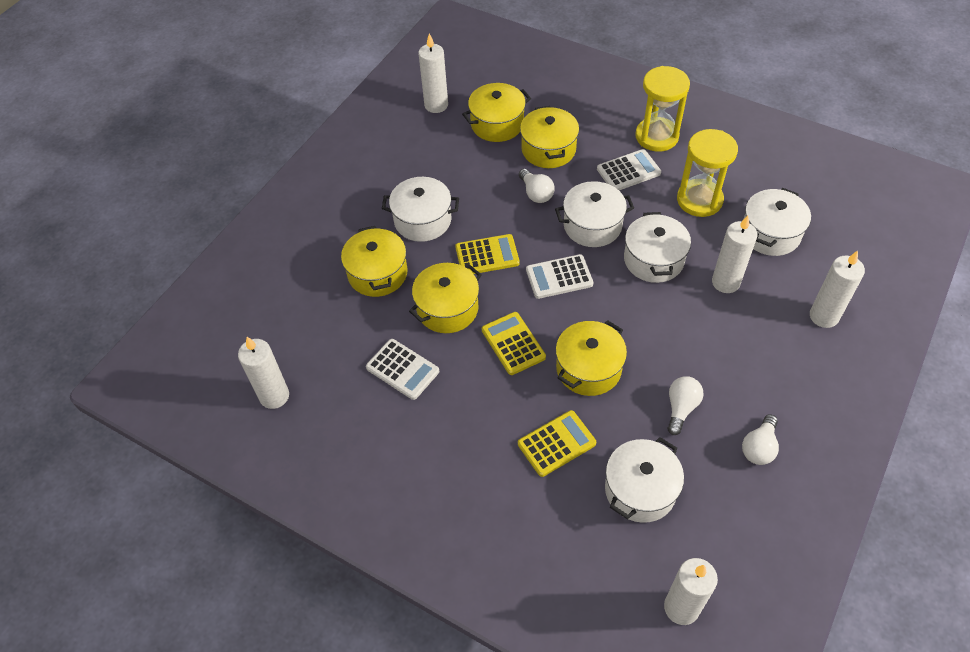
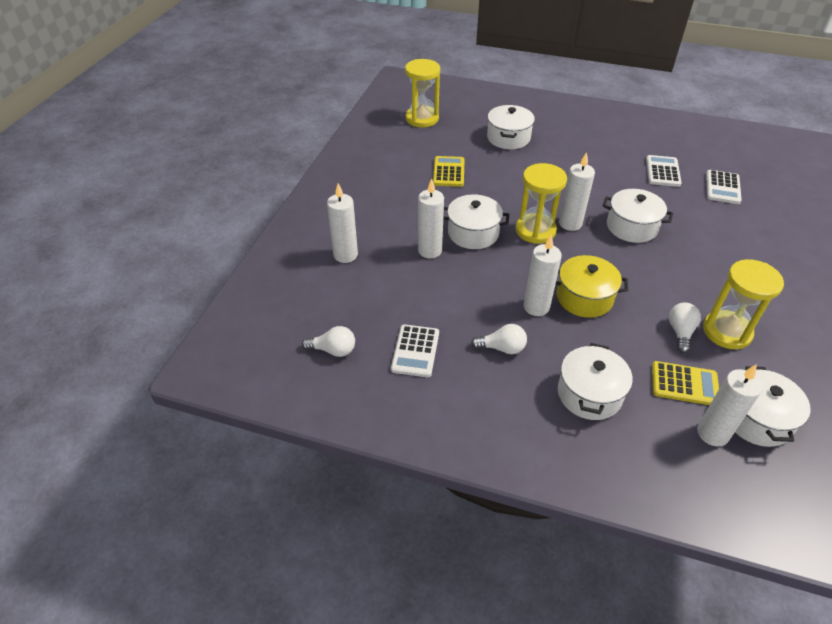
yellow calculator: 3 -> 2
yellow hourglass: 2 -> 3
yellow pot: 5 -> 1

